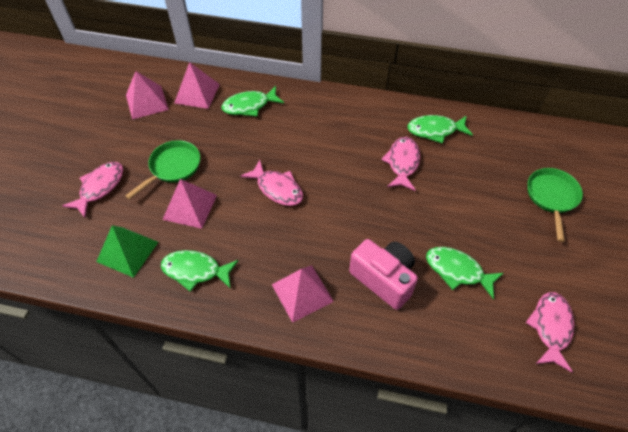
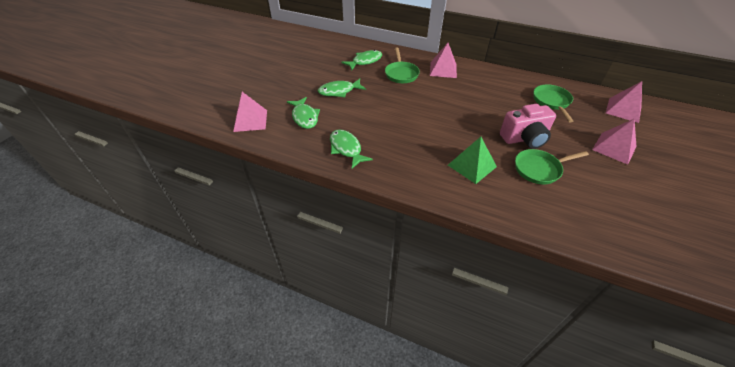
green pan: 2 -> 3
pink fish: 4 -> 0

